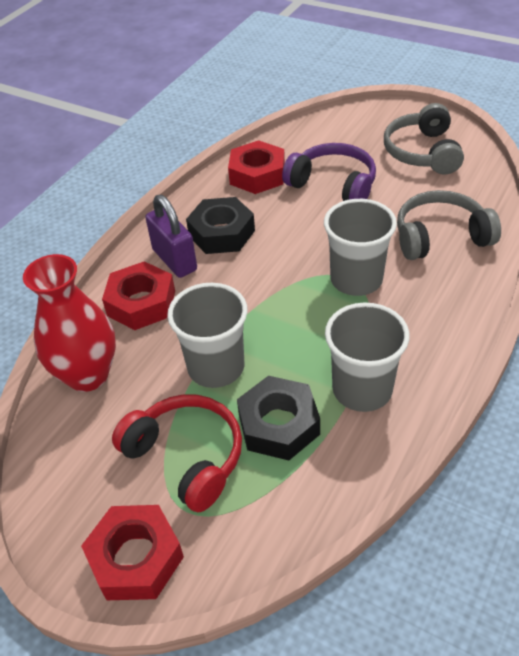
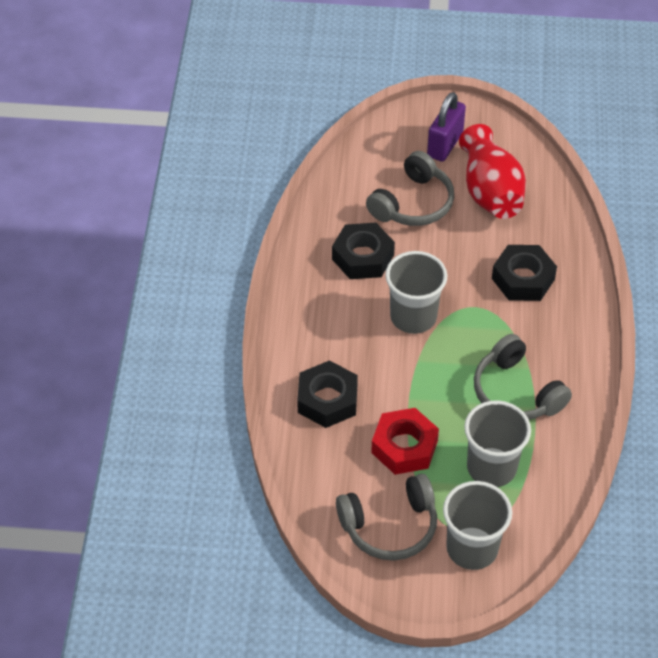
black nut: 2 -> 3
grey headphones: 2 -> 3
purple headphones: 1 -> 0
red headphones: 1 -> 0
red nut: 3 -> 1

